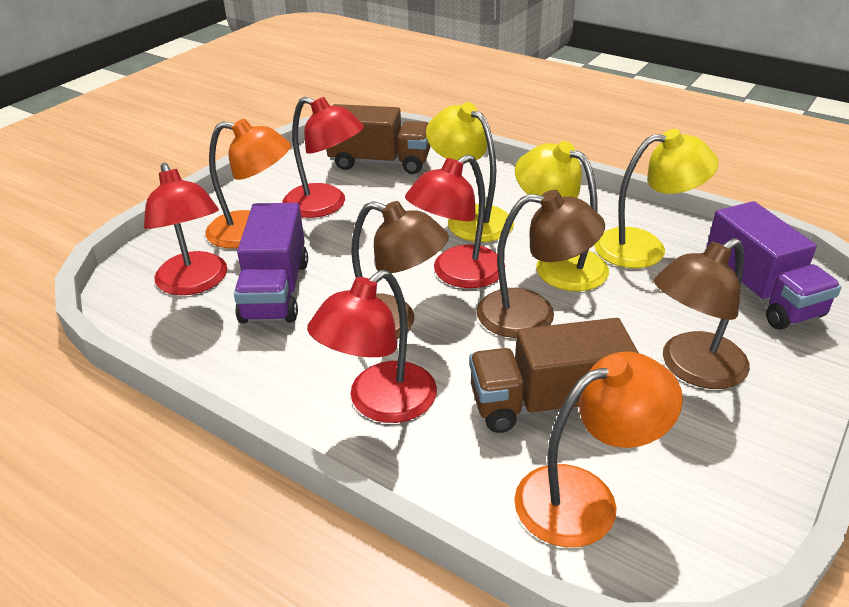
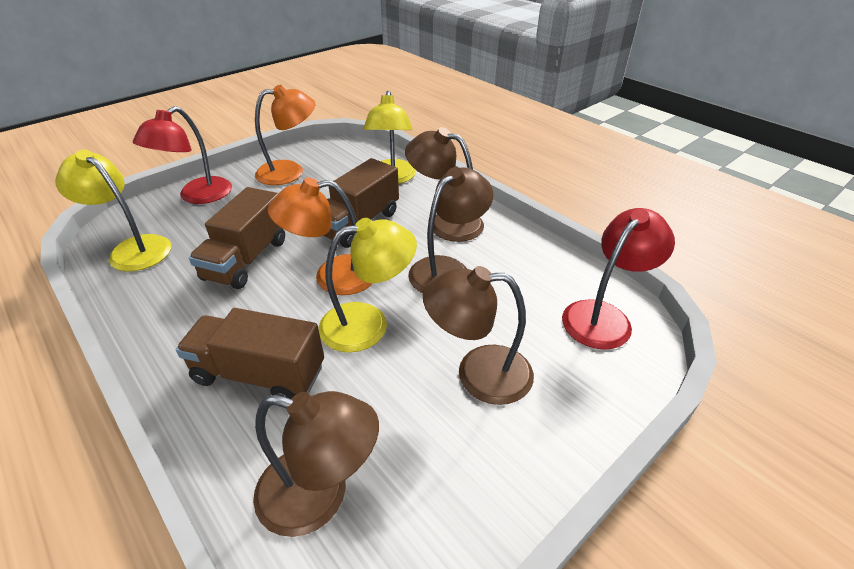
brown lamp: 3 -> 4
brown truck: 2 -> 3
purple truck: 2 -> 0
red lamp: 4 -> 2

